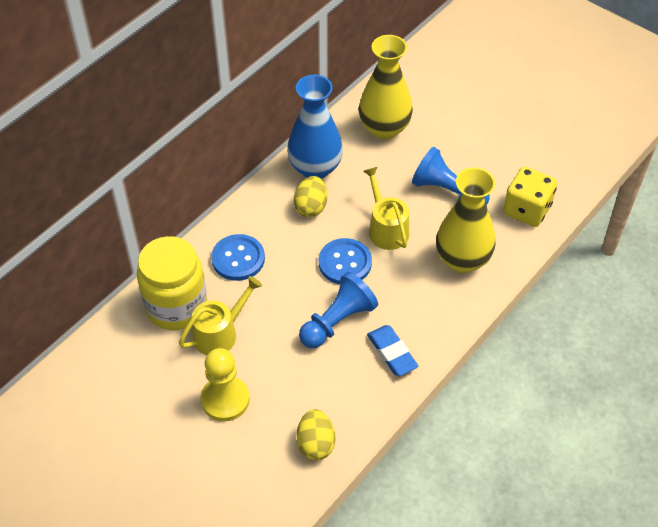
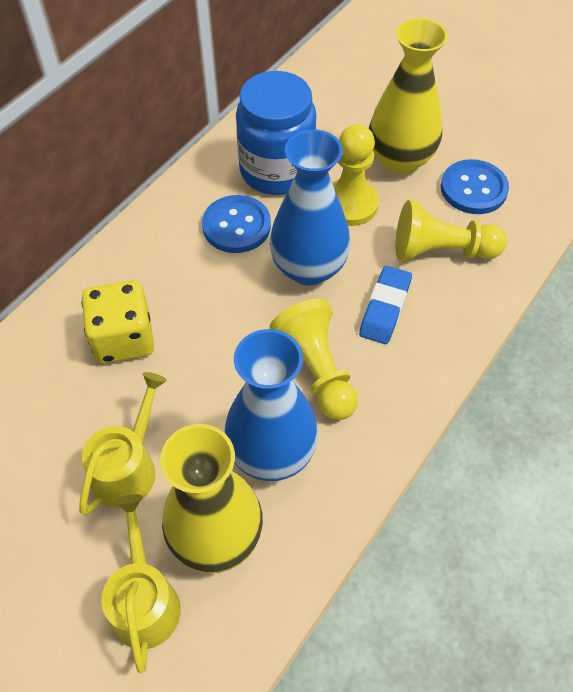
blue jar: 0 -> 1
blue pawn: 2 -> 0
blue vase: 1 -> 2
yellow egg: 2 -> 0
yellow jar: 1 -> 0
yellow pawn: 1 -> 3

